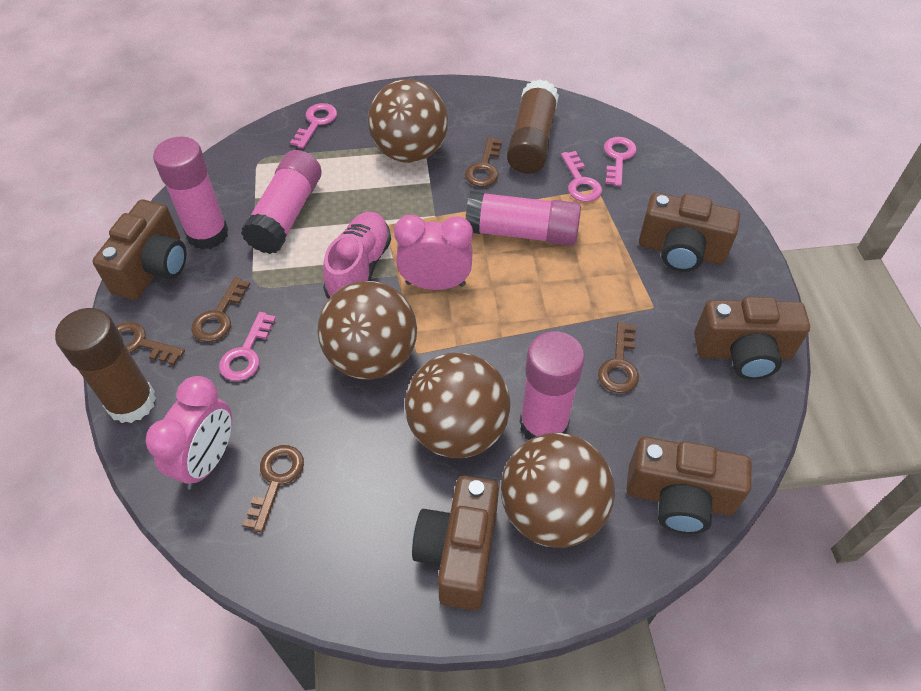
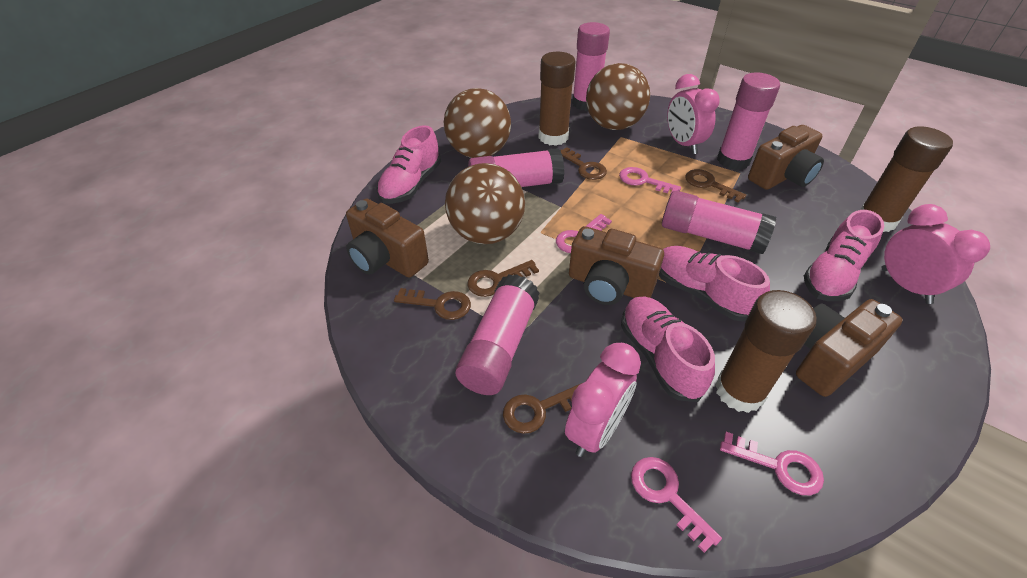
brown ball: 4 -> 3
brown camera: 5 -> 4
brown glue stick: 2 -> 3
pink clock: 2 -> 3
pink glue stick: 4 -> 5
pink shoe: 1 -> 4

